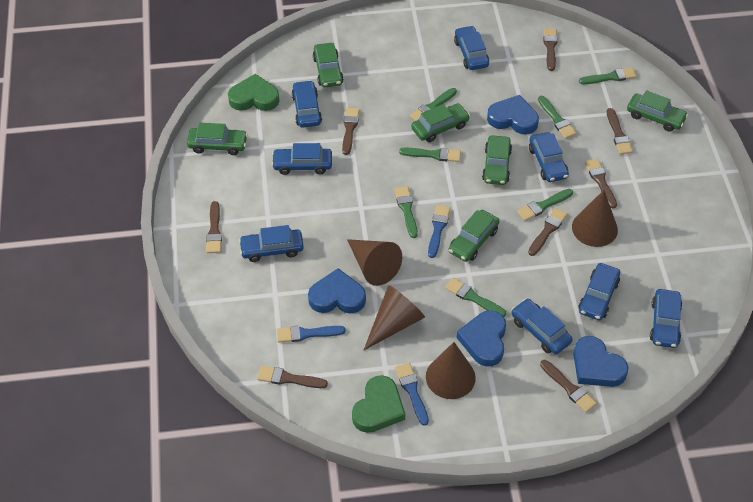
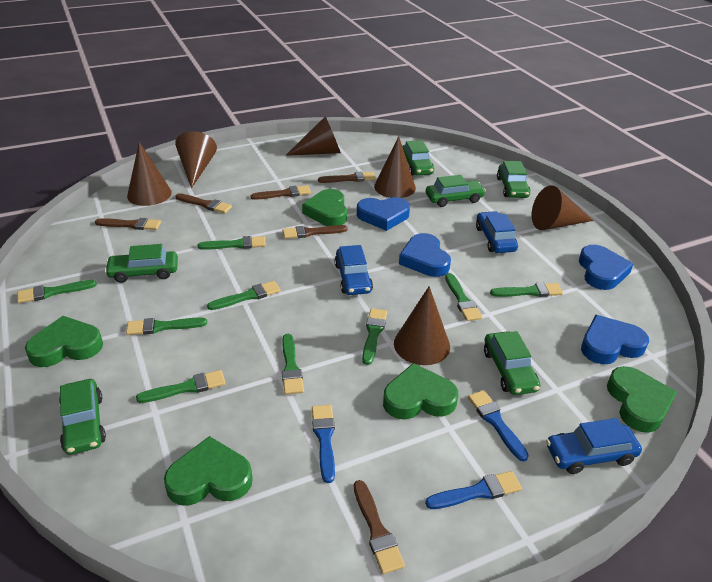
blue car: 8 -> 3
brown brush: 8 -> 6
brown cone: 4 -> 6
green brush: 7 -> 9
green heart: 2 -> 5

